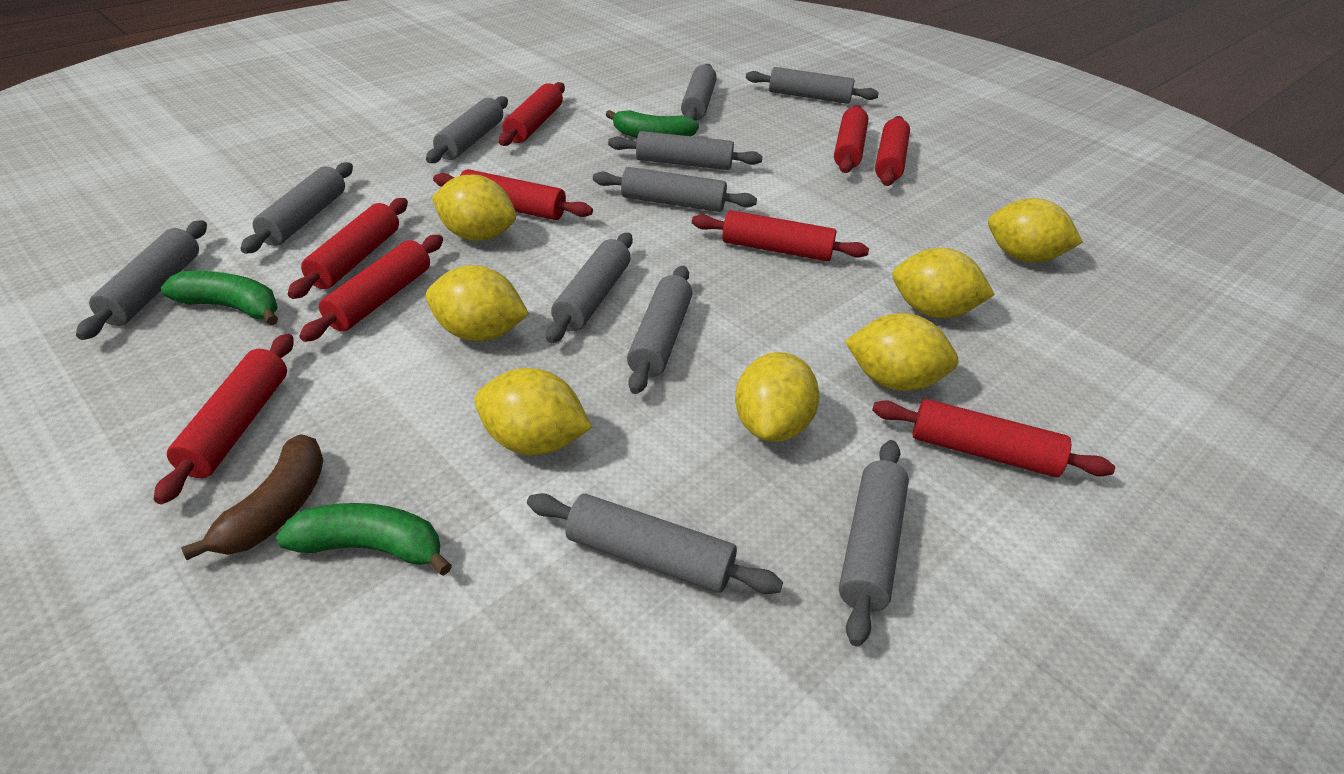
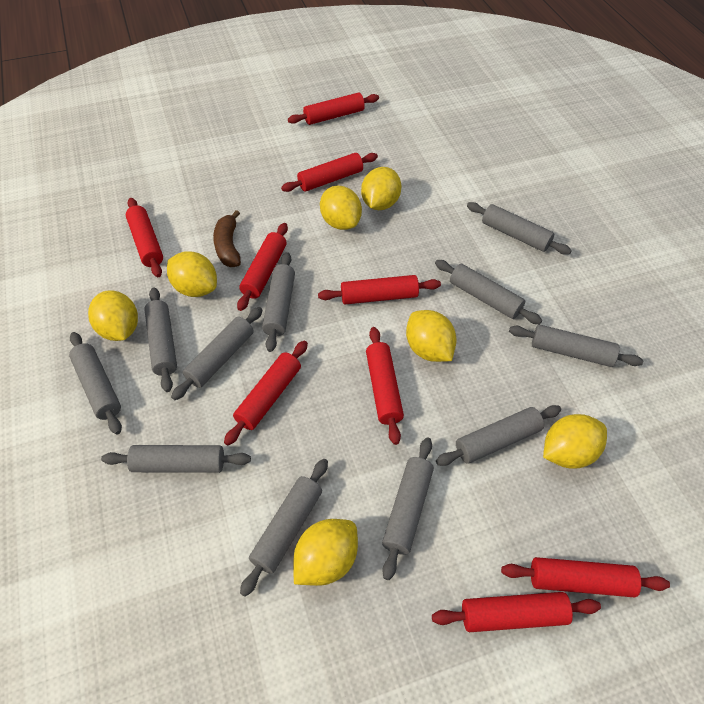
green banana: 3 -> 0

